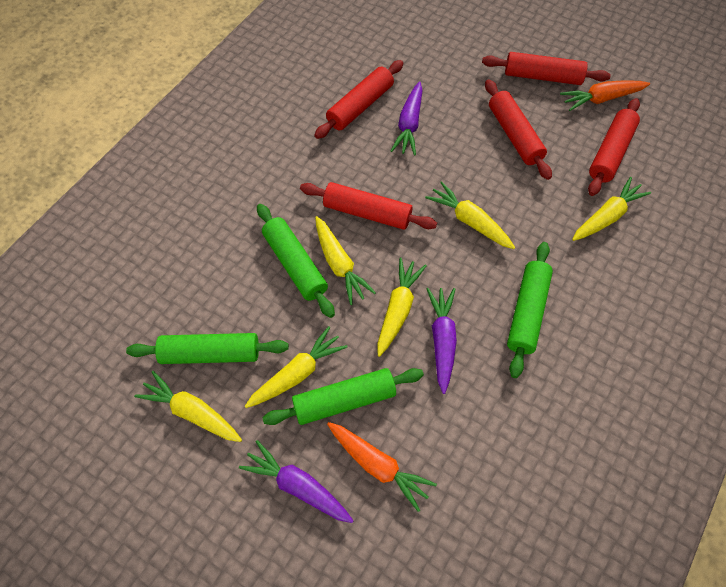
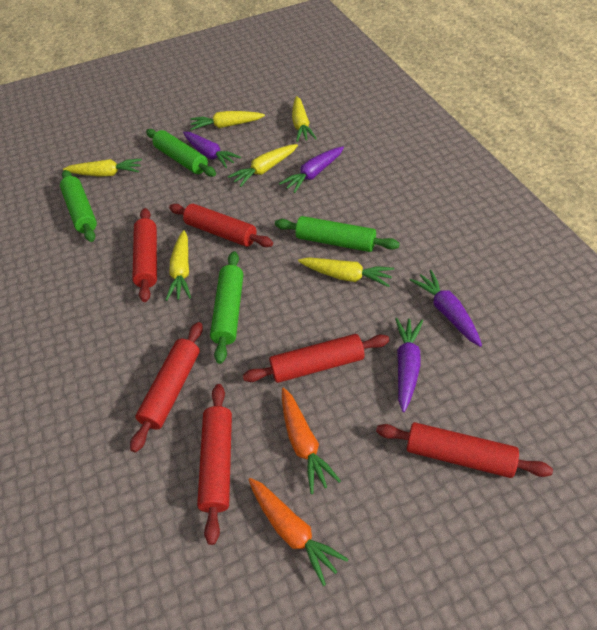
purple carrot: 3 -> 4
red rolling pin: 5 -> 6

